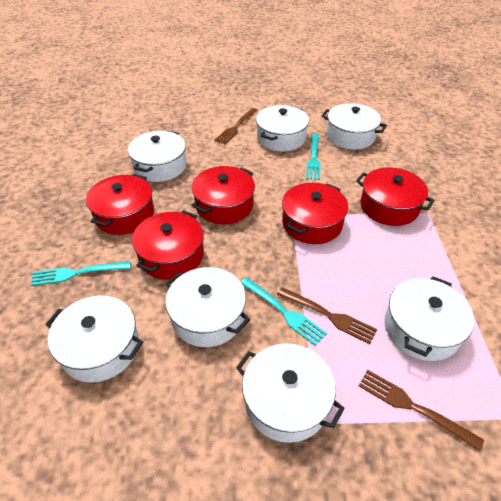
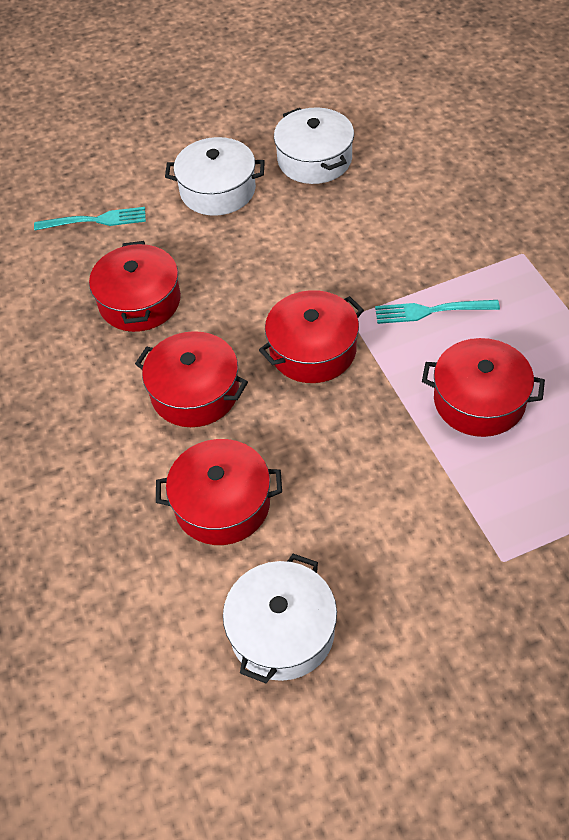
brown fork: 3 -> 0
turquoise fork: 3 -> 2
white pot: 7 -> 3

